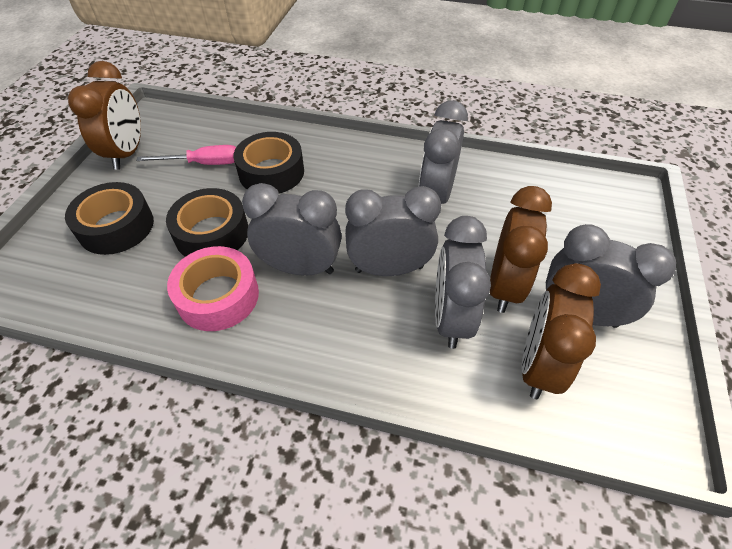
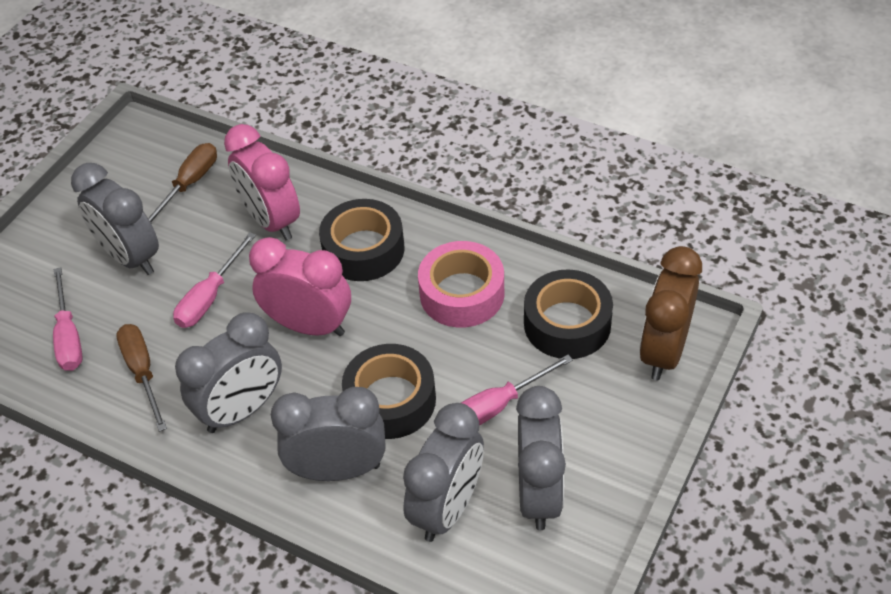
brown clock: 3 -> 1
brown screwdriver: 0 -> 2
pink clock: 0 -> 2
pink screwdriver: 1 -> 3

